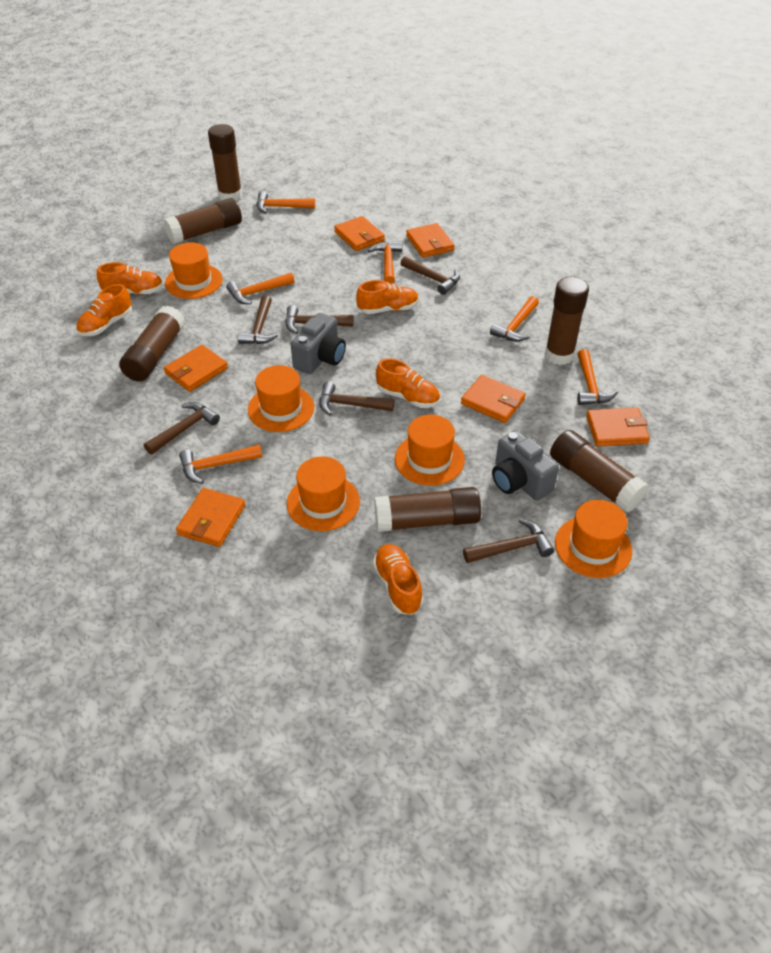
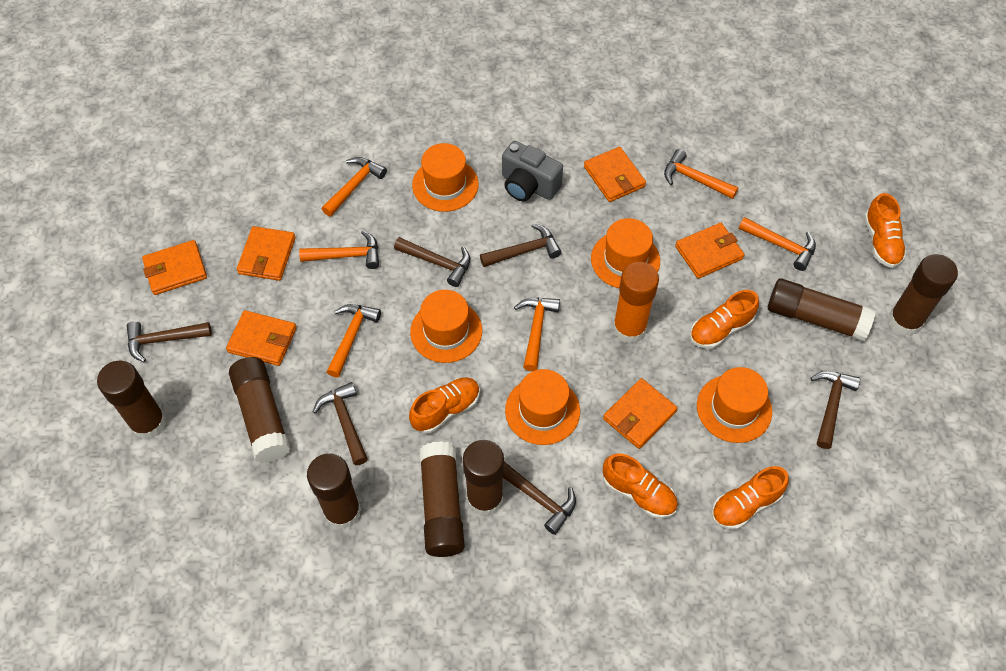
brown glue stick: 6 -> 7
grey camera: 2 -> 1
orange glue stick: 0 -> 1

